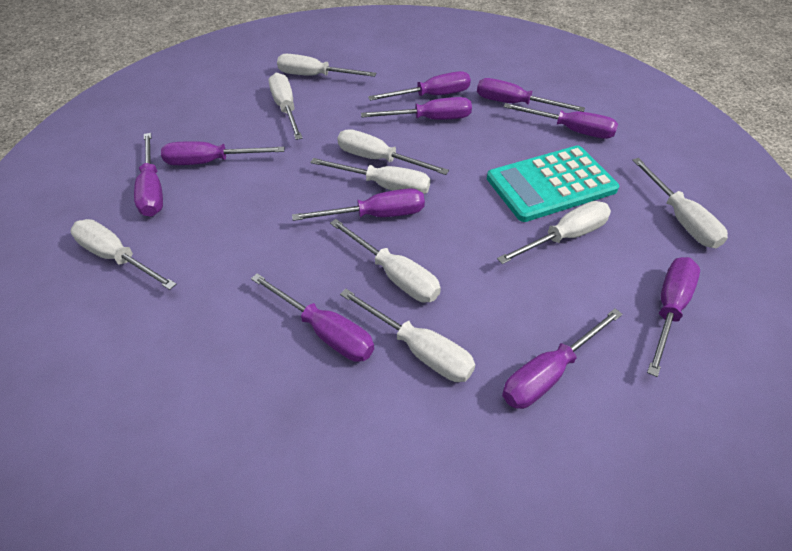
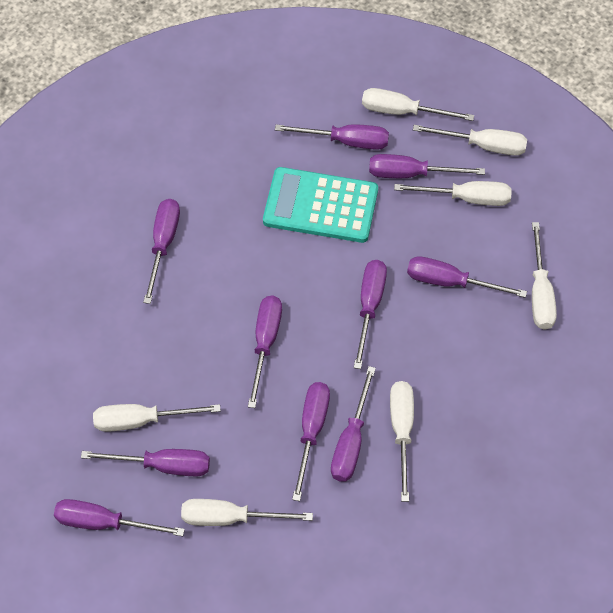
white screwdriver: 9 -> 7

